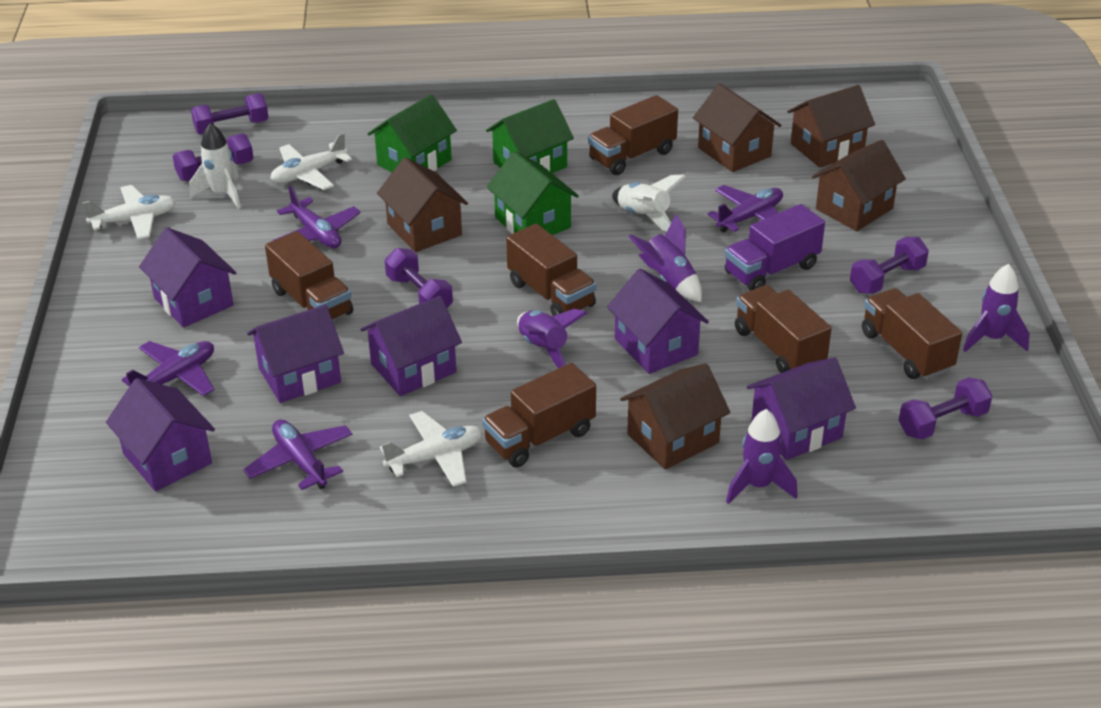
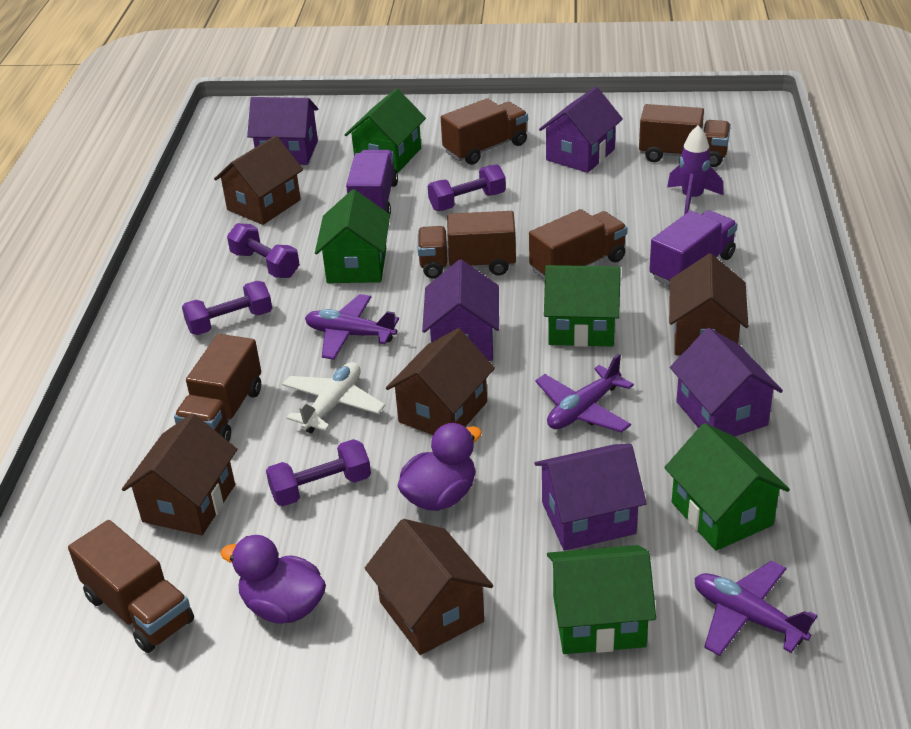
green house: 3 -> 5
purple duck: 0 -> 2
purple dumbbell: 5 -> 4
purple house: 6 -> 5
purple plane: 4 -> 3
purple rocket: 4 -> 1
purple truck: 1 -> 2
white plane: 3 -> 1
white rocket: 2 -> 0

